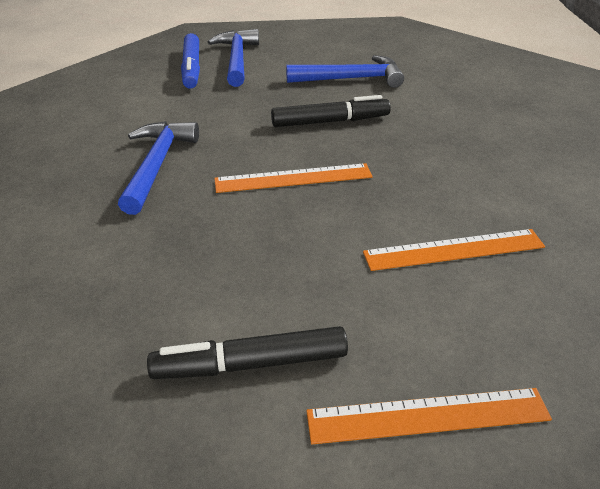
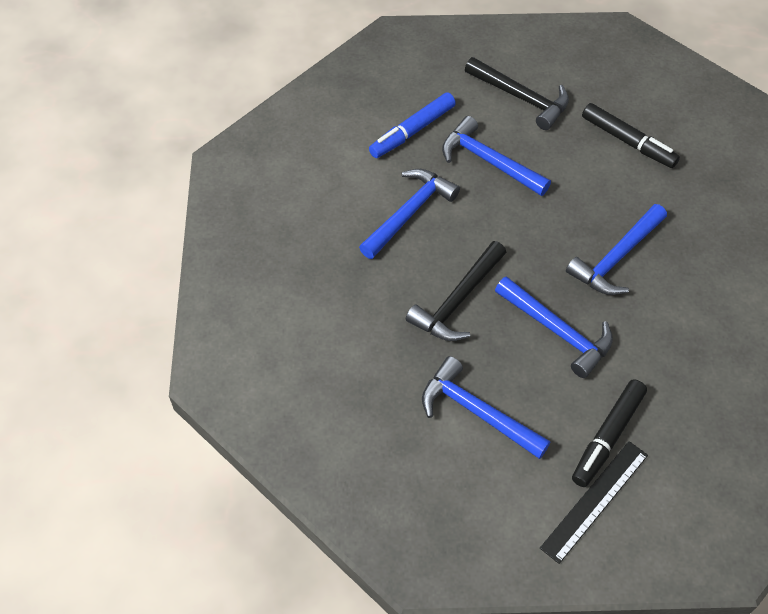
black hammer: 0 -> 2
black ruler: 0 -> 1
blue hammer: 3 -> 5
orange ruler: 3 -> 0

